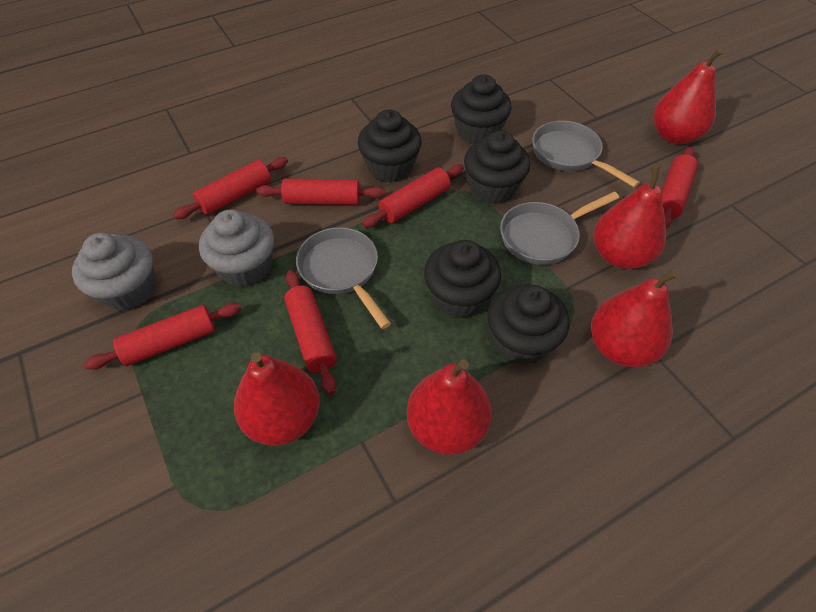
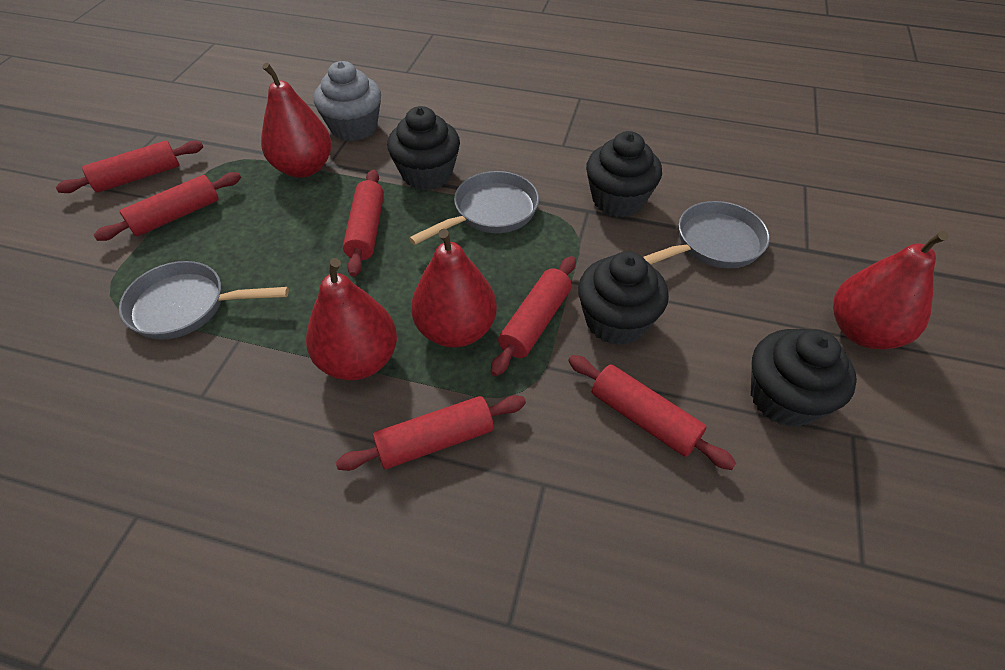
black cupcake: 5 -> 4
grey cupcake: 2 -> 1
red pear: 5 -> 4

